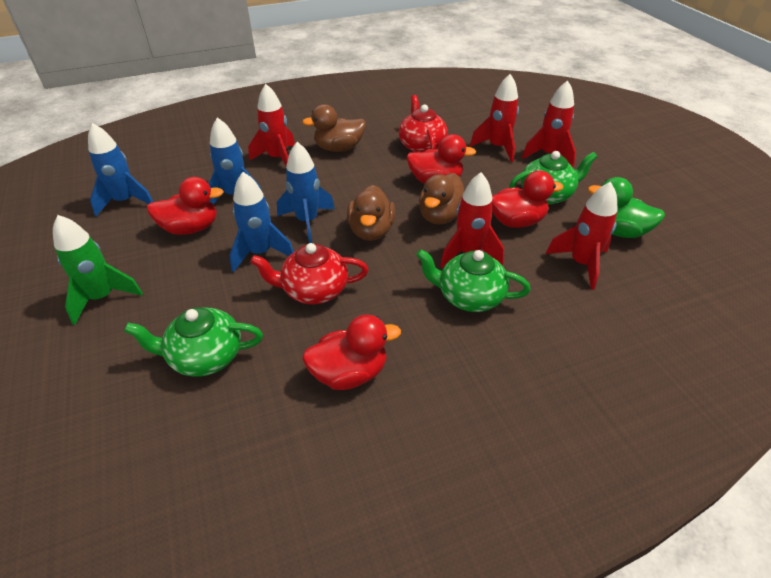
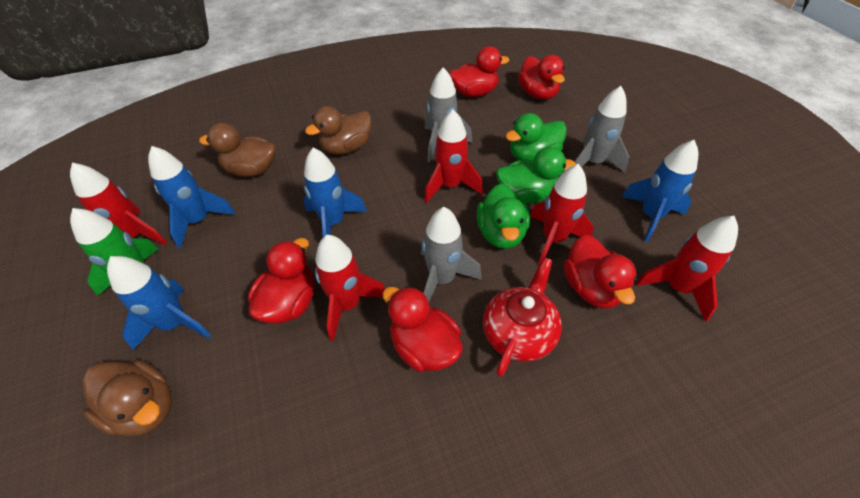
green duck: 1 -> 3
green teapot: 3 -> 0
grey rocket: 0 -> 3
red duck: 4 -> 5
red teapot: 2 -> 1

